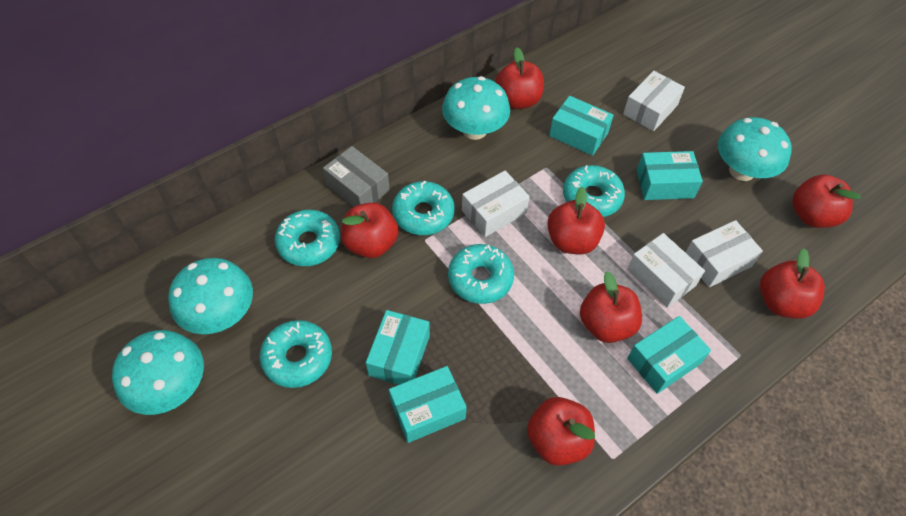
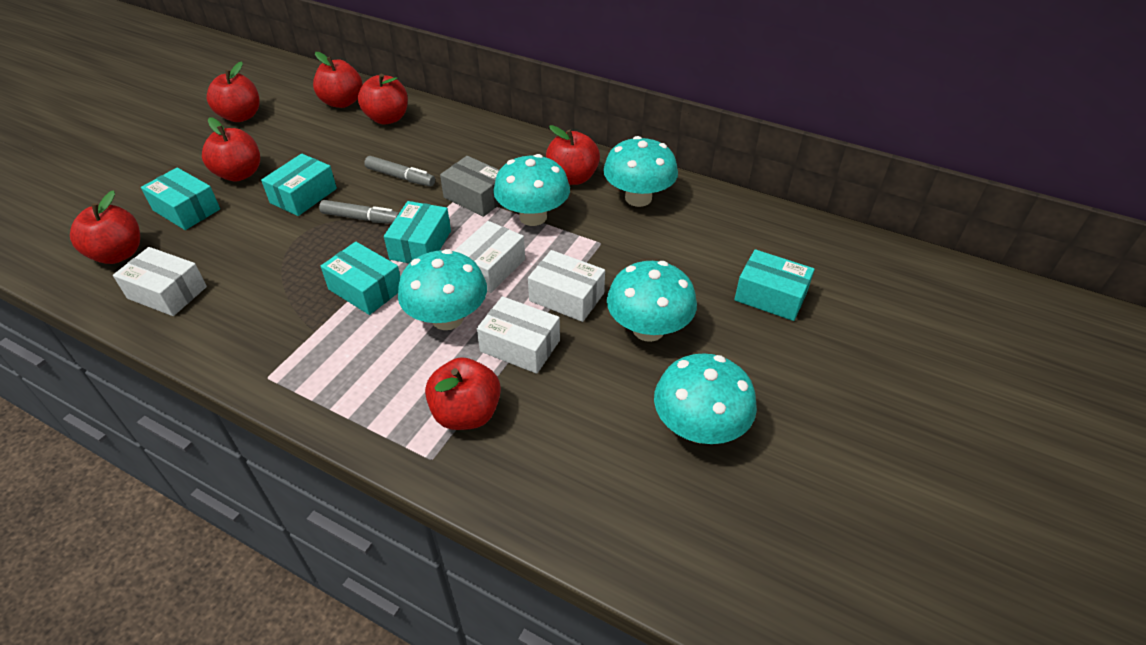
grey marker: 0 -> 2
turquoise donut: 5 -> 0
turquoise mushroom: 4 -> 5

